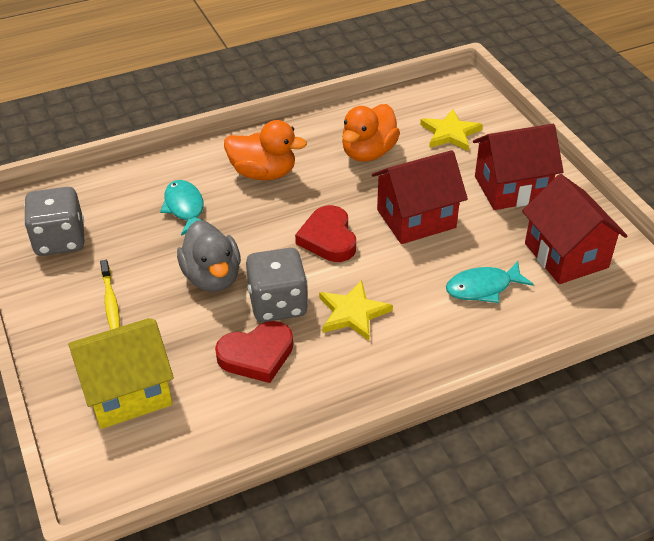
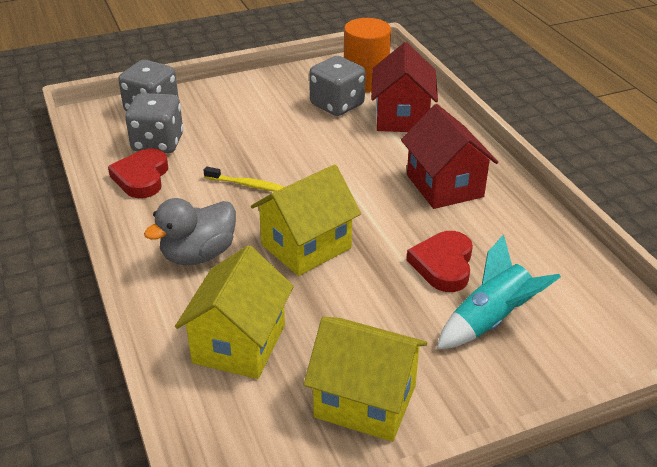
grey dice: 2 -> 3
orange cylinder: 0 -> 1
orange duck: 2 -> 0
red house: 3 -> 2
turquoise fish: 2 -> 0
turquoise rocket: 0 -> 1
yellow house: 1 -> 3
yellow star: 2 -> 0

